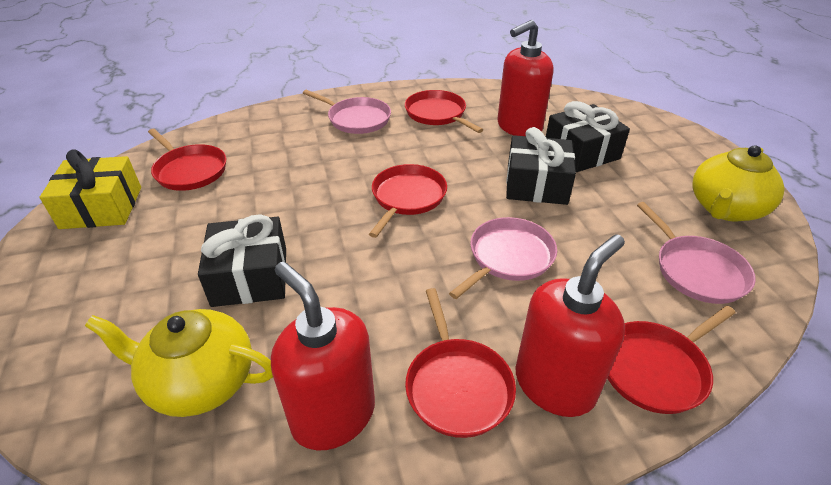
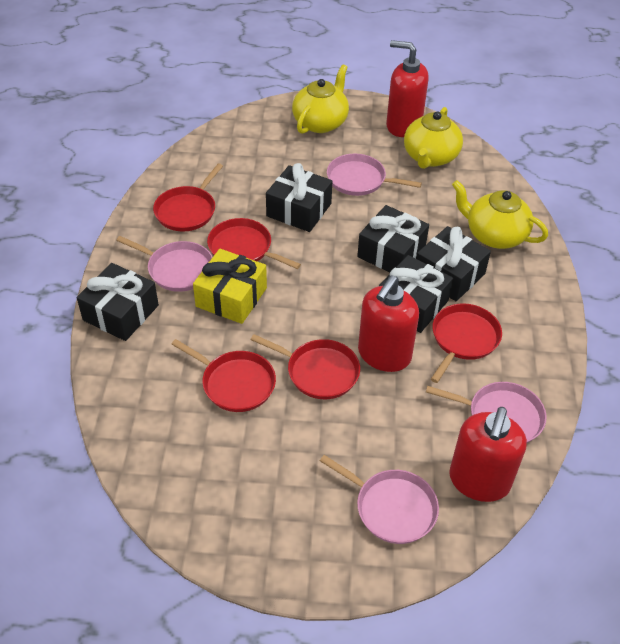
black gift: 3 -> 5
pink pan: 3 -> 4
yellow teapot: 2 -> 3

